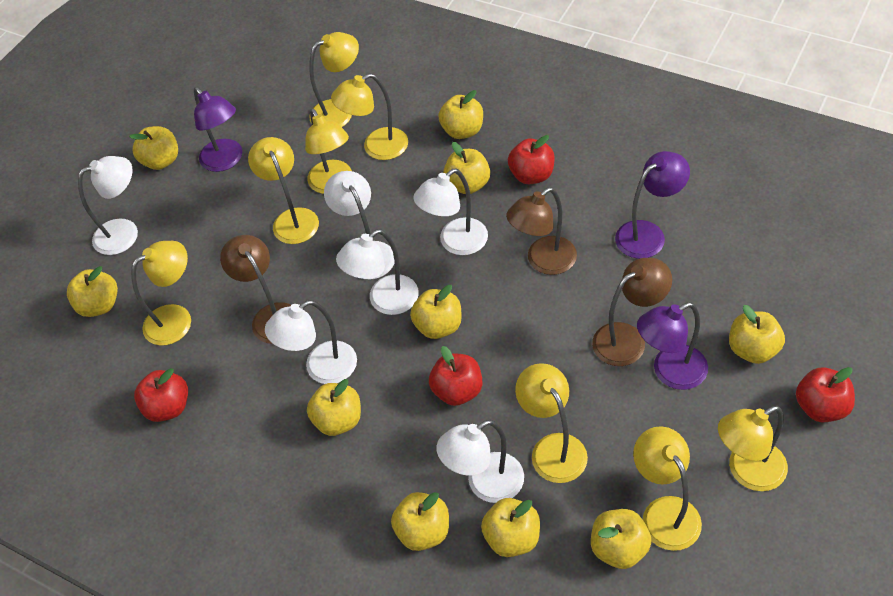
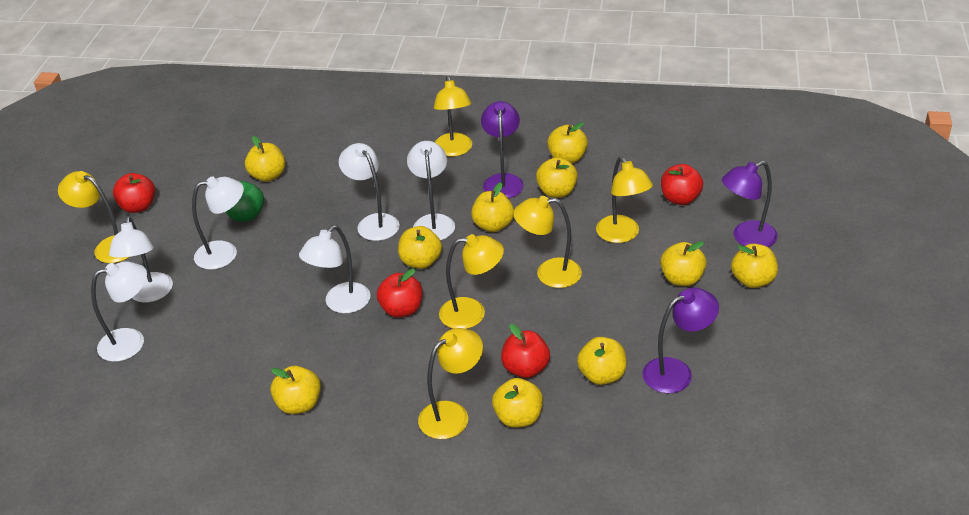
brown lamp: 3 -> 0
green apple: 0 -> 1
yellow lamp: 8 -> 6

